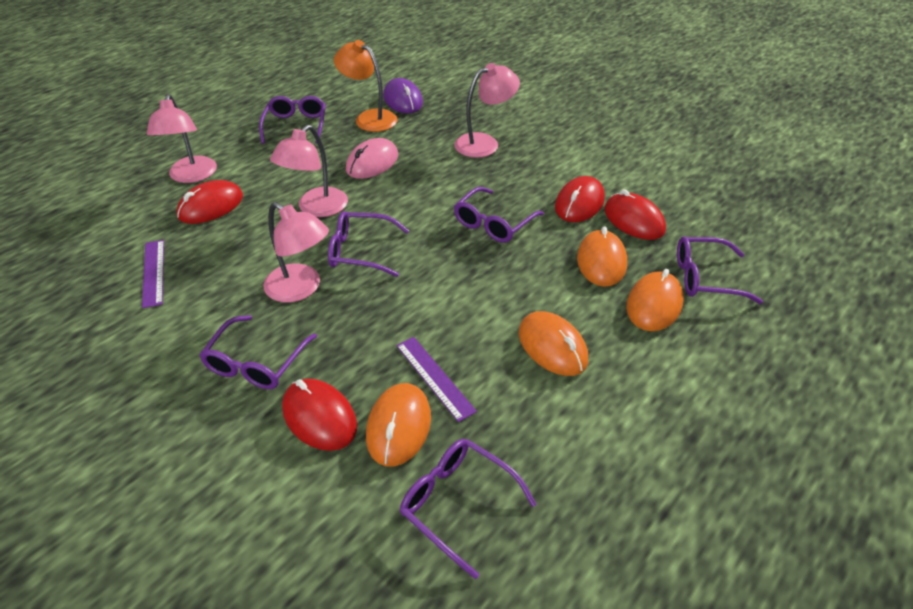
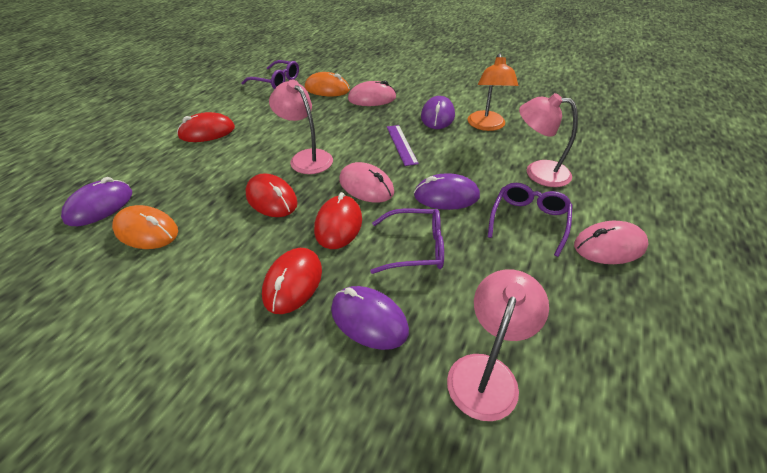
orange mouse: 4 -> 2
pink lamp: 4 -> 3
pink mouse: 1 -> 3
purple glasses: 6 -> 3
purple mouse: 1 -> 4
purple ruler: 2 -> 1

